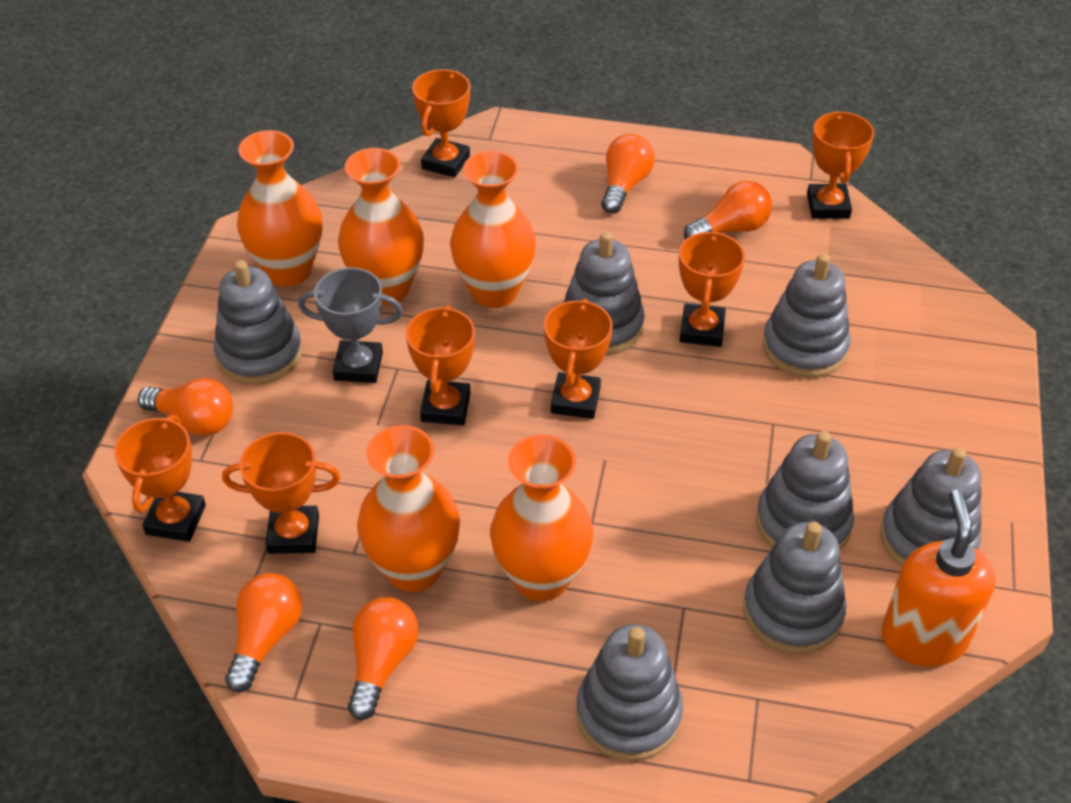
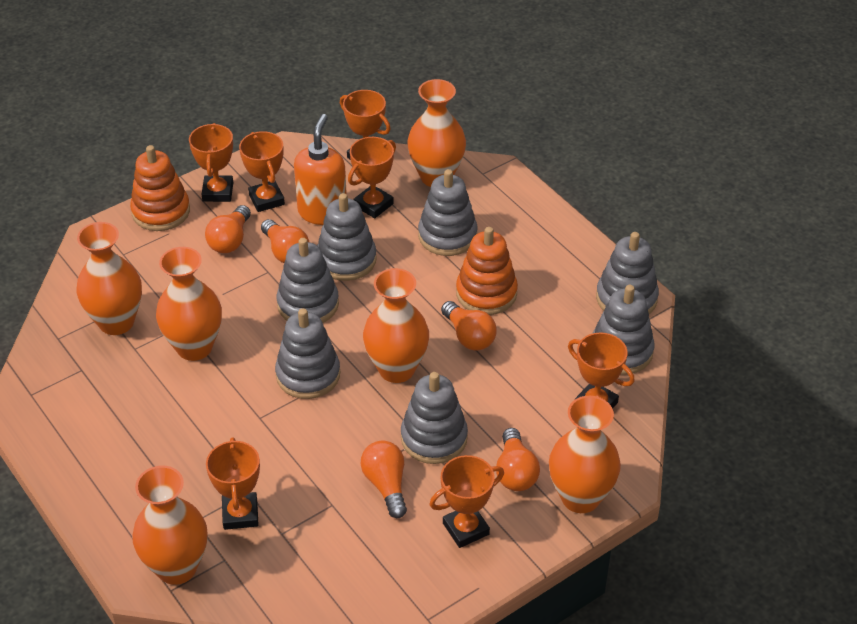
grey trophy: 1 -> 0
orange stacking toy: 0 -> 2
orange vase: 5 -> 6

